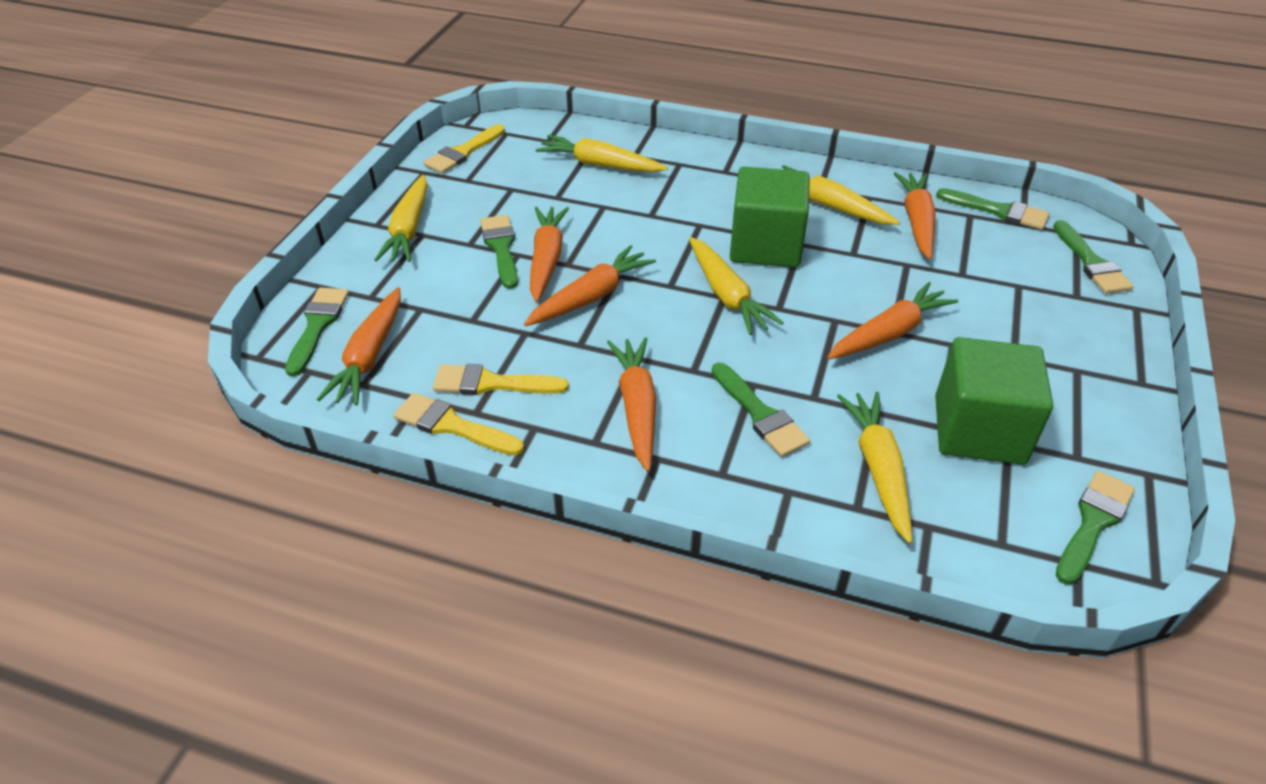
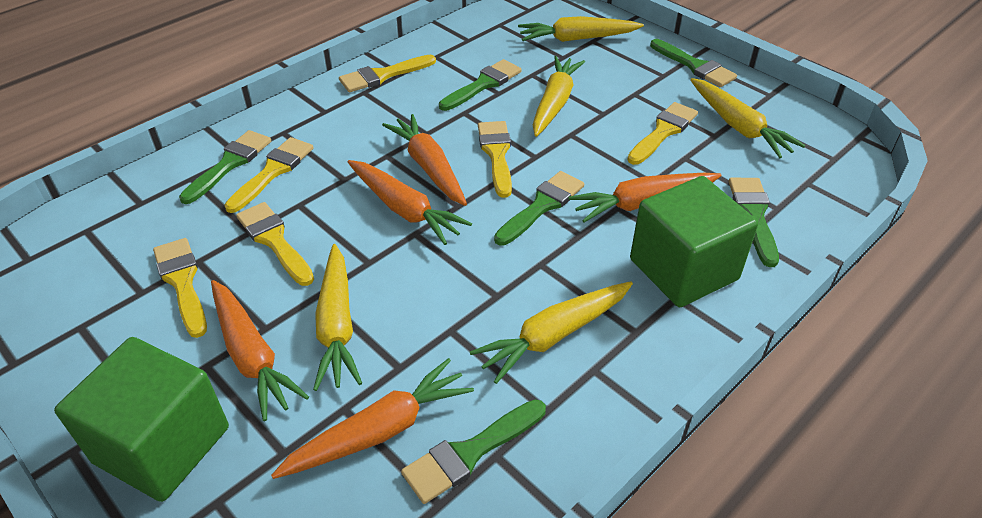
orange carrot: 6 -> 5
yellow brush: 3 -> 6

